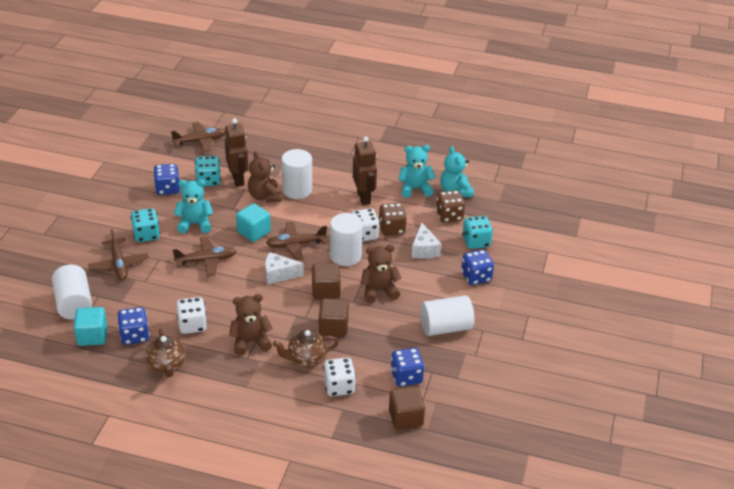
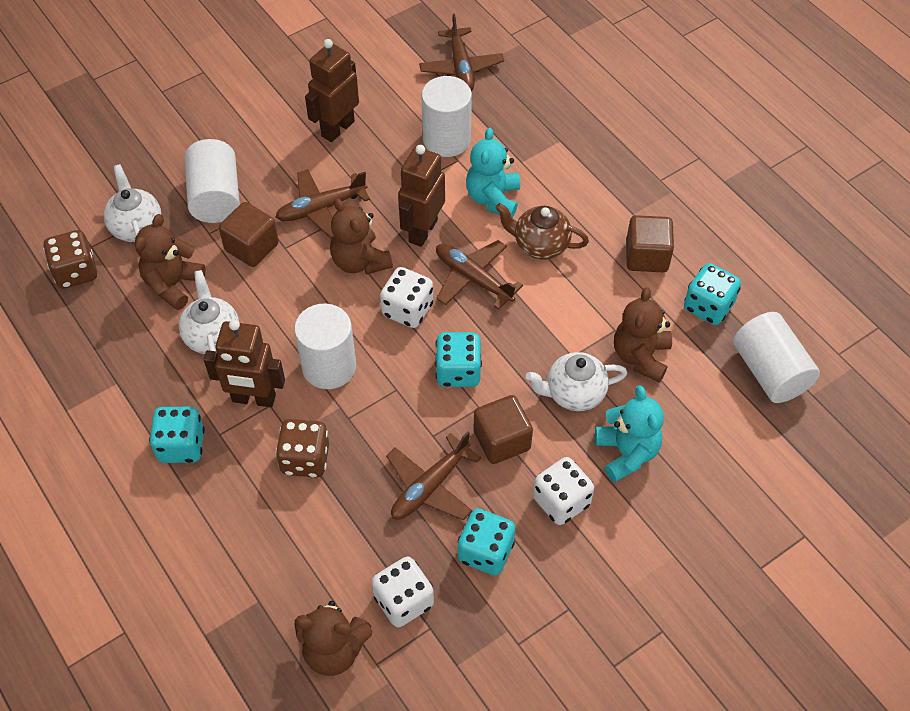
blue dice: 4 -> 0
brown robot: 2 -> 3
brown teapot: 2 -> 1
brown teddy bear: 3 -> 4
turquoise cube: 2 -> 0
turquoise dice: 3 -> 4
turquoise teddy bear: 3 -> 2
white cheese: 2 -> 0
white teapot: 0 -> 3

